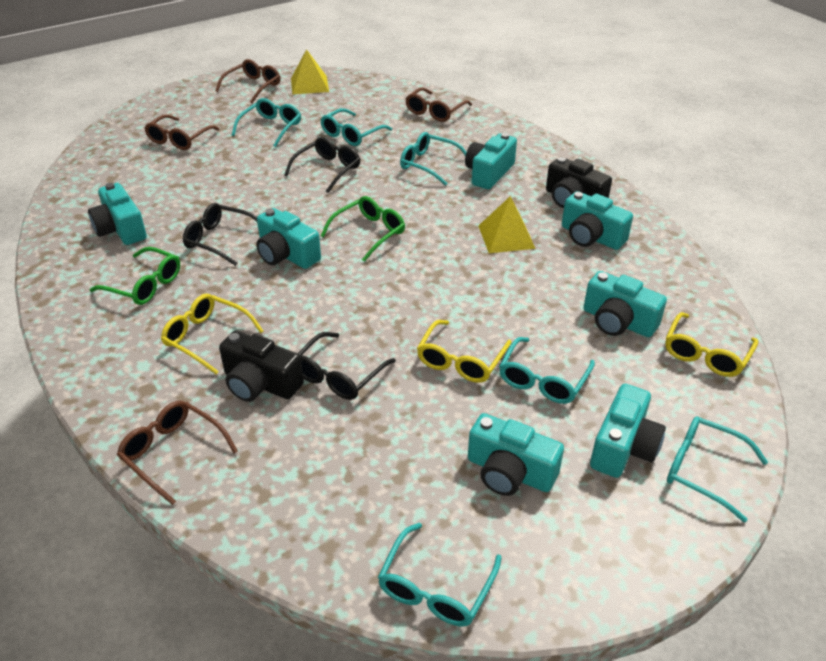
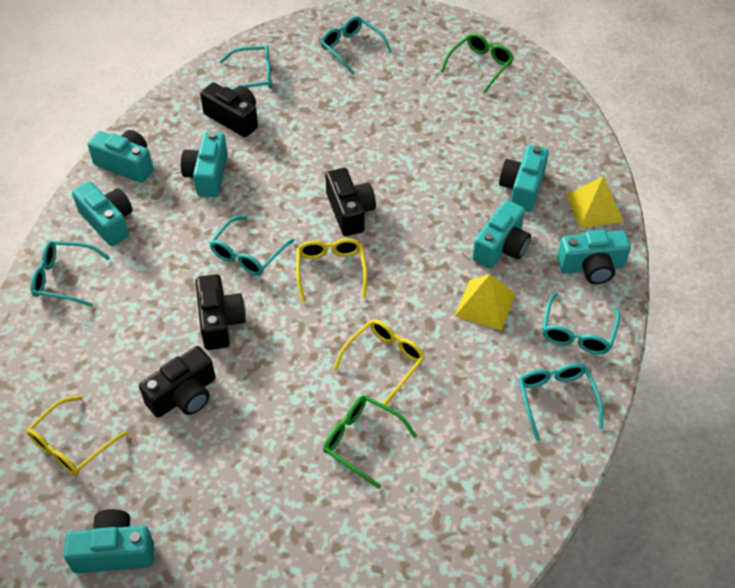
black camera: 2 -> 4
black glasses: 3 -> 0
brown glasses: 4 -> 0

